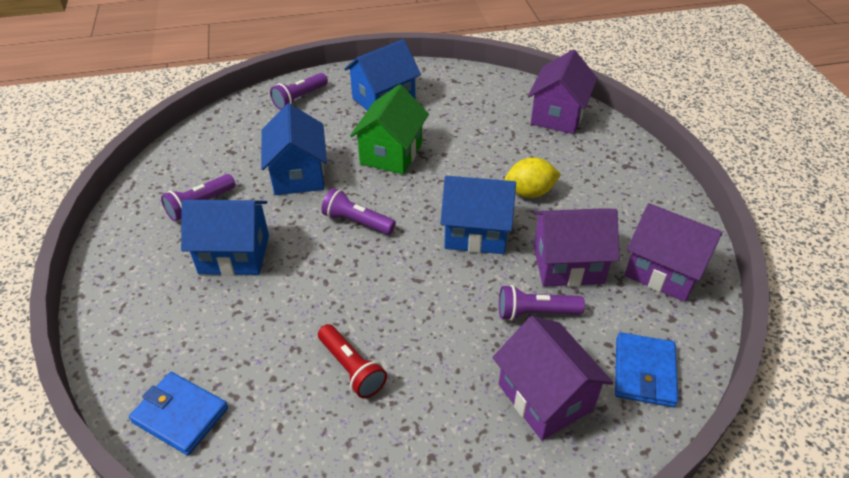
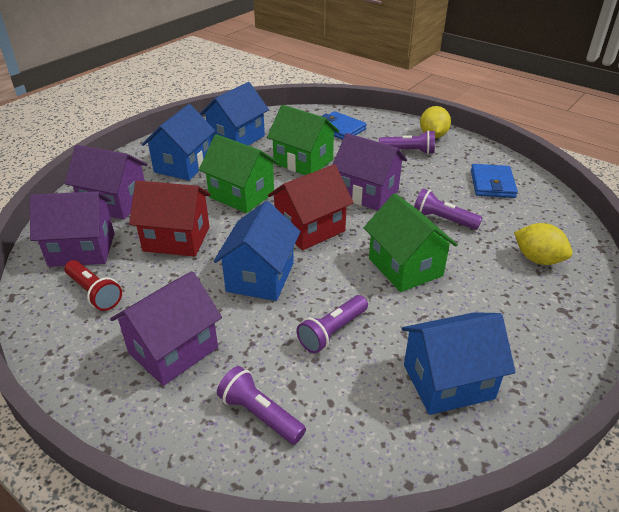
green house: 1 -> 3
red house: 0 -> 2
yellow lemon: 1 -> 2

